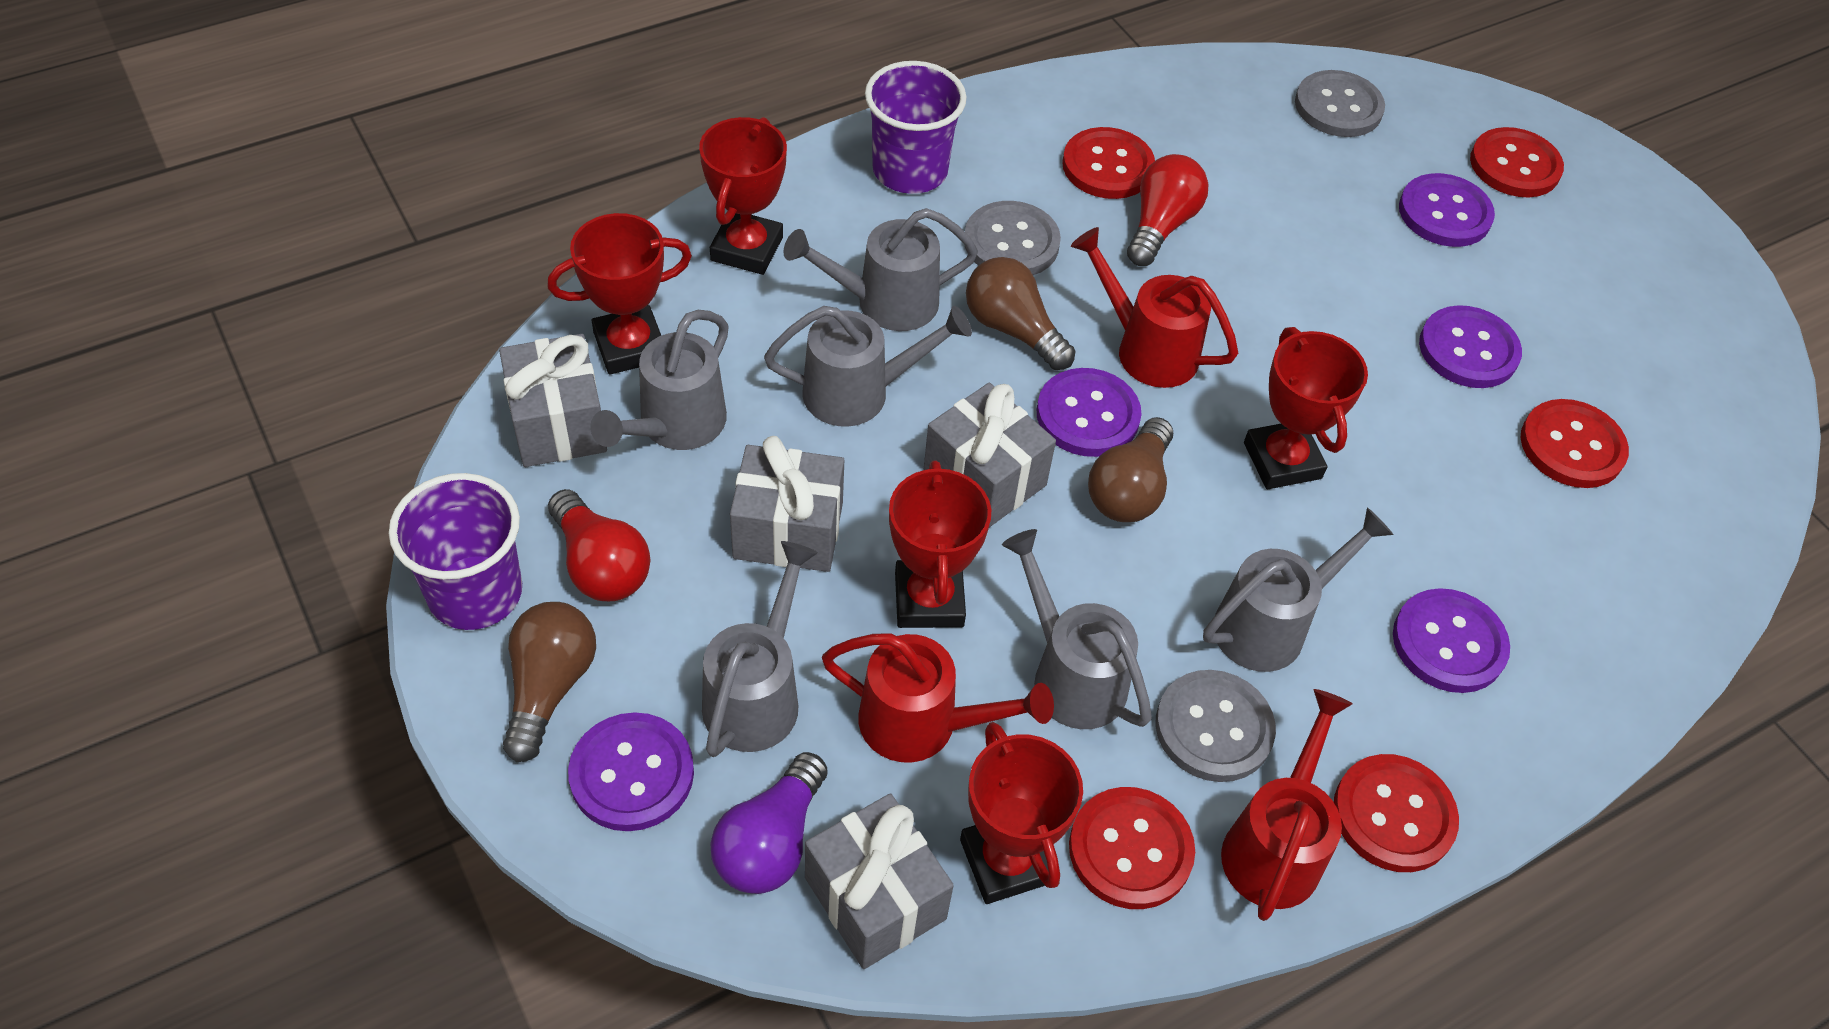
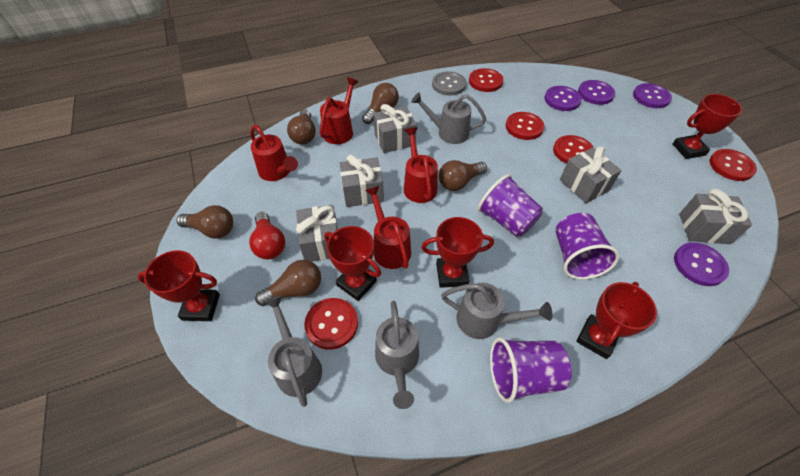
brown light bulb: 3 -> 5
grey button: 3 -> 1
grey gift: 4 -> 5
grey watering can: 6 -> 4
purple button: 5 -> 4
purple cup: 2 -> 3
purple light bulb: 1 -> 0
red light bulb: 2 -> 1
red watering can: 3 -> 4

